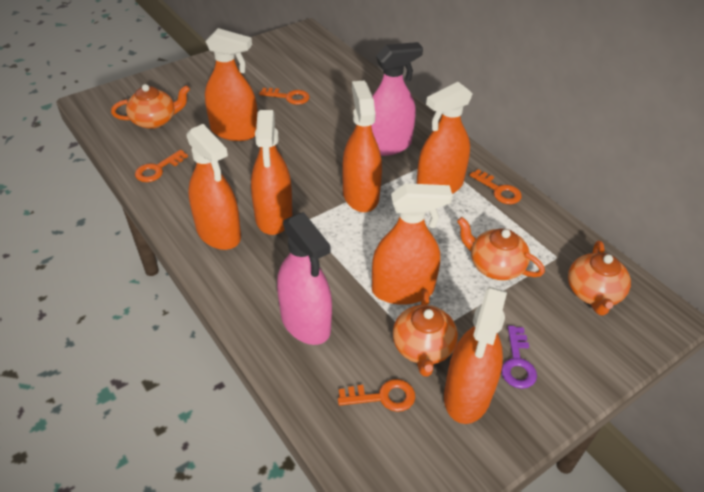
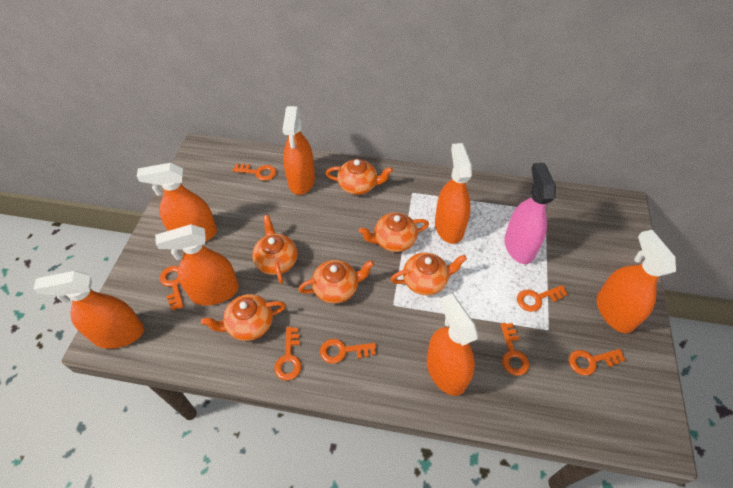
orange key: 4 -> 7
orange teapot: 4 -> 6
pink spray bottle: 2 -> 1
purple key: 1 -> 0

